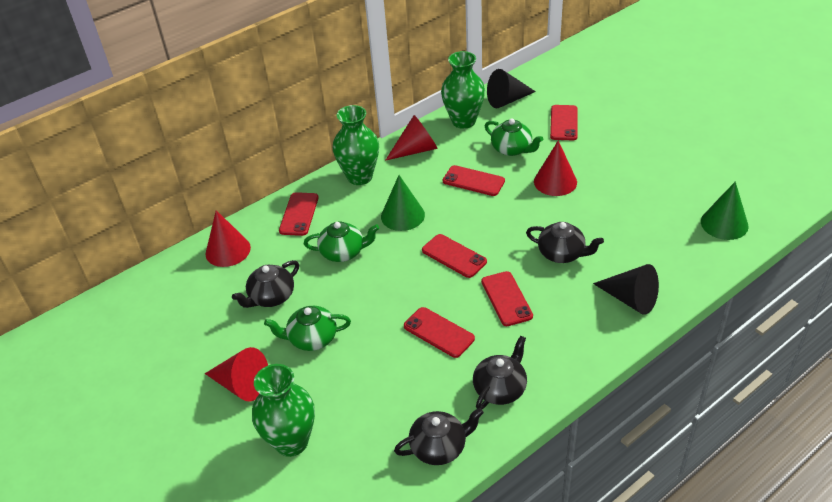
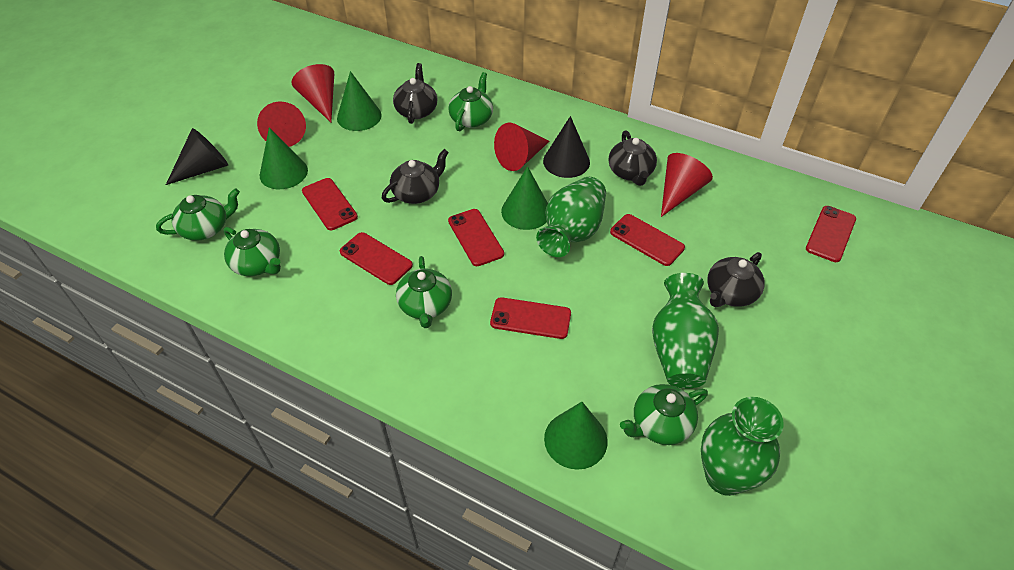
green cone: 2 -> 4
green teapot: 3 -> 5

